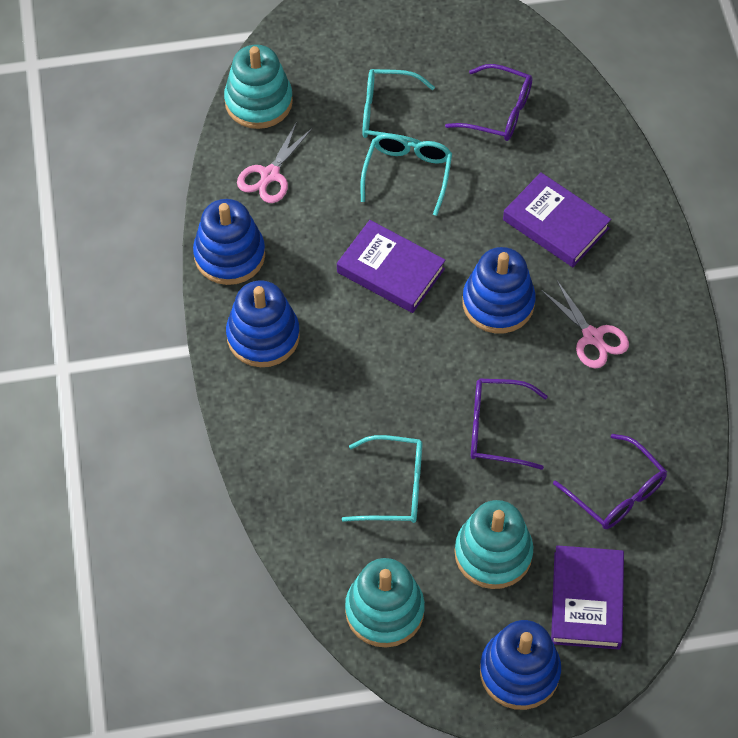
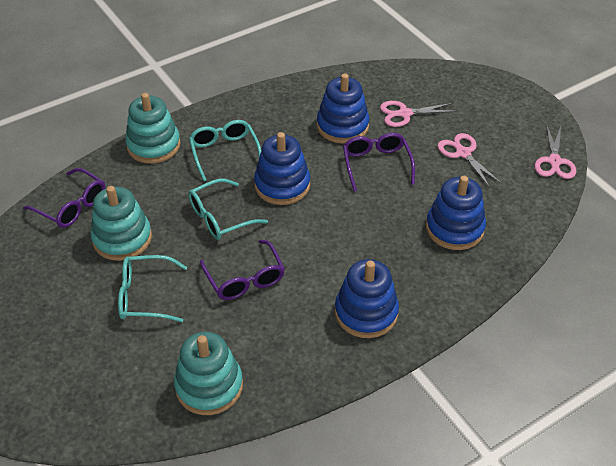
pink scissors: 2 -> 3
purple book: 3 -> 0

